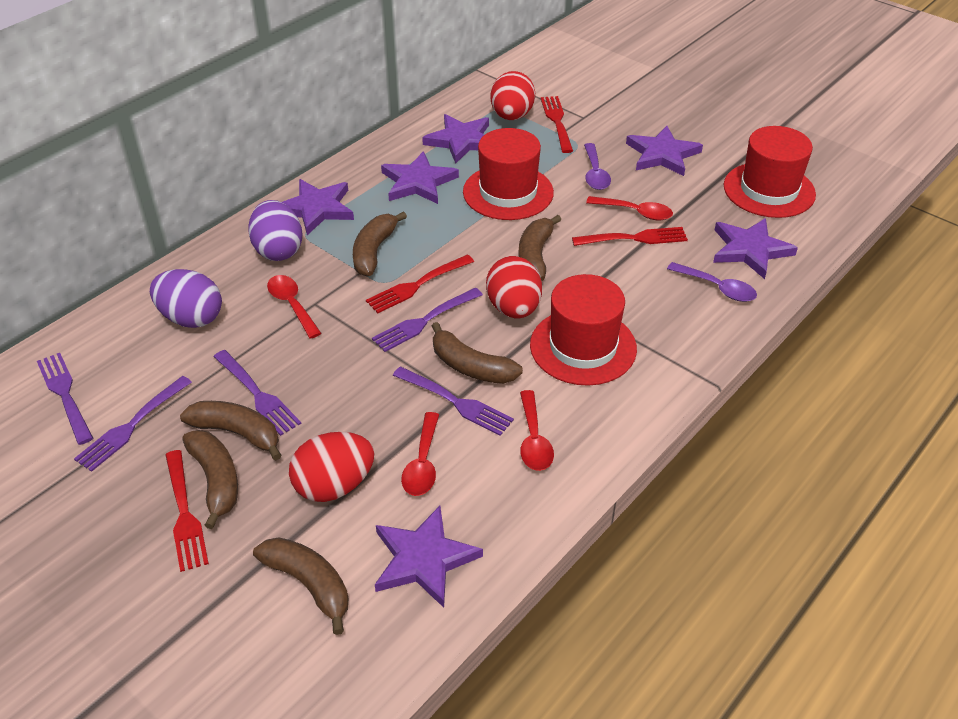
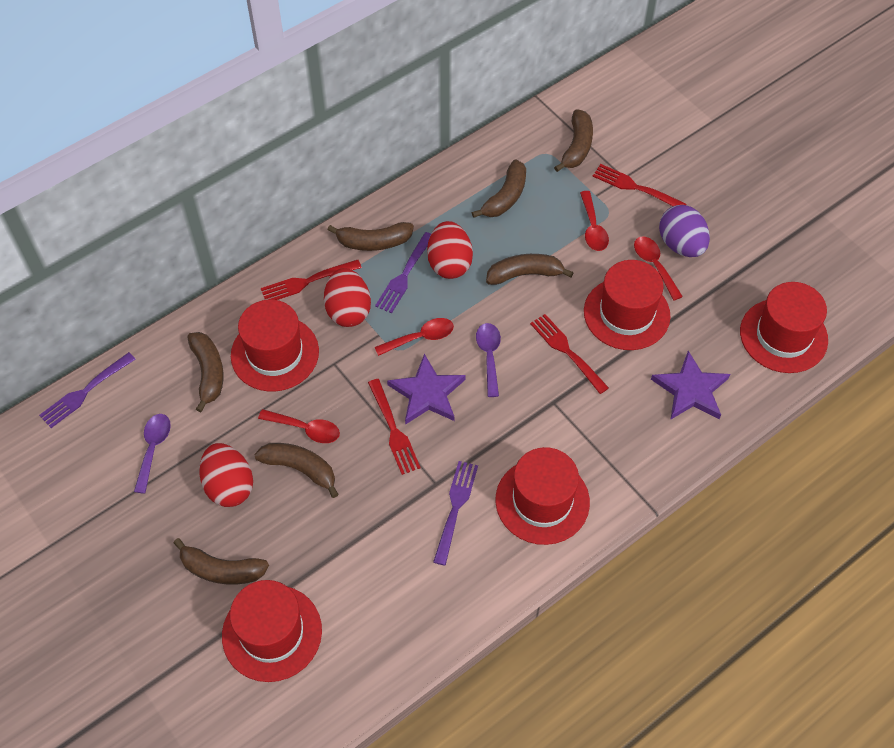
brown banana: 6 -> 7
purple egg: 2 -> 1
purple fork: 5 -> 3
purple star: 6 -> 2
red hat: 3 -> 5

